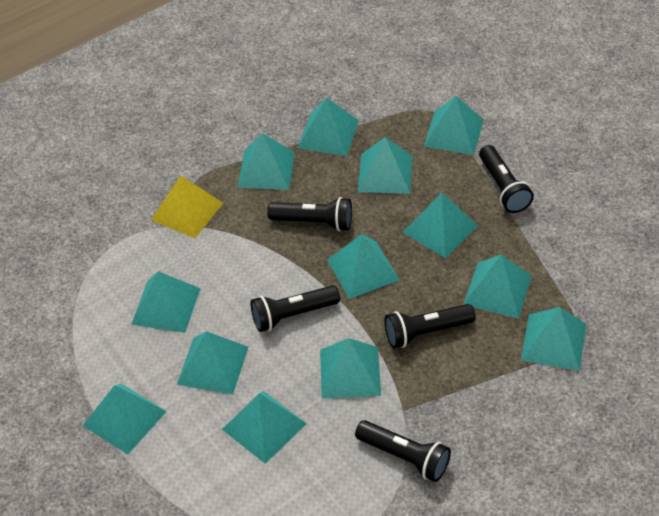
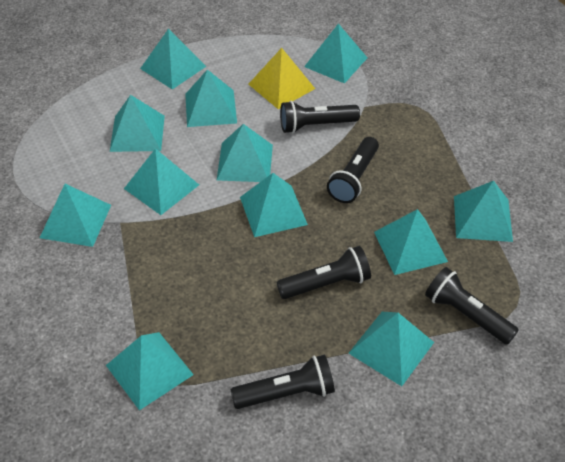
turquoise pyramid: 13 -> 12

